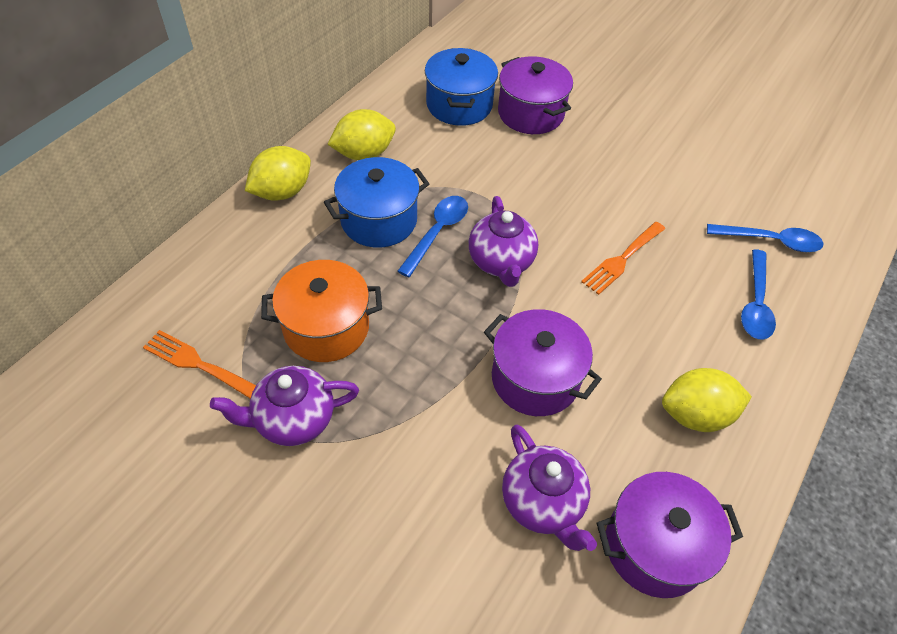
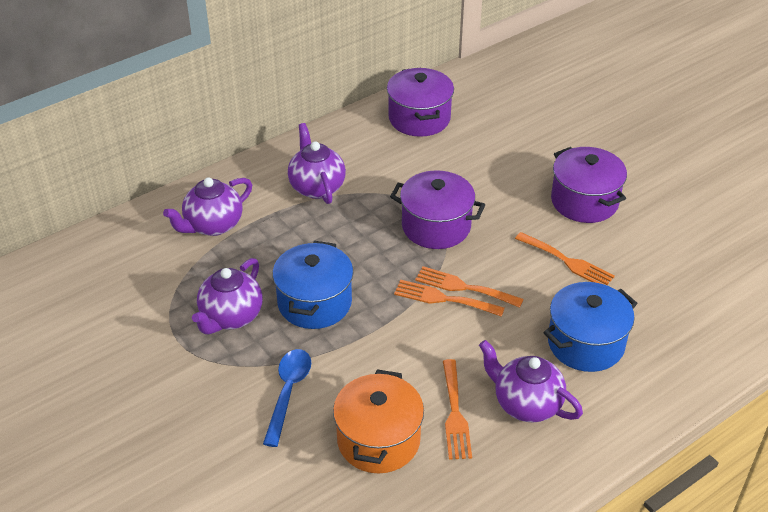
blue spoon: 3 -> 1
orange fork: 2 -> 4
purple teapot: 3 -> 4
yellow lemon: 3 -> 0

